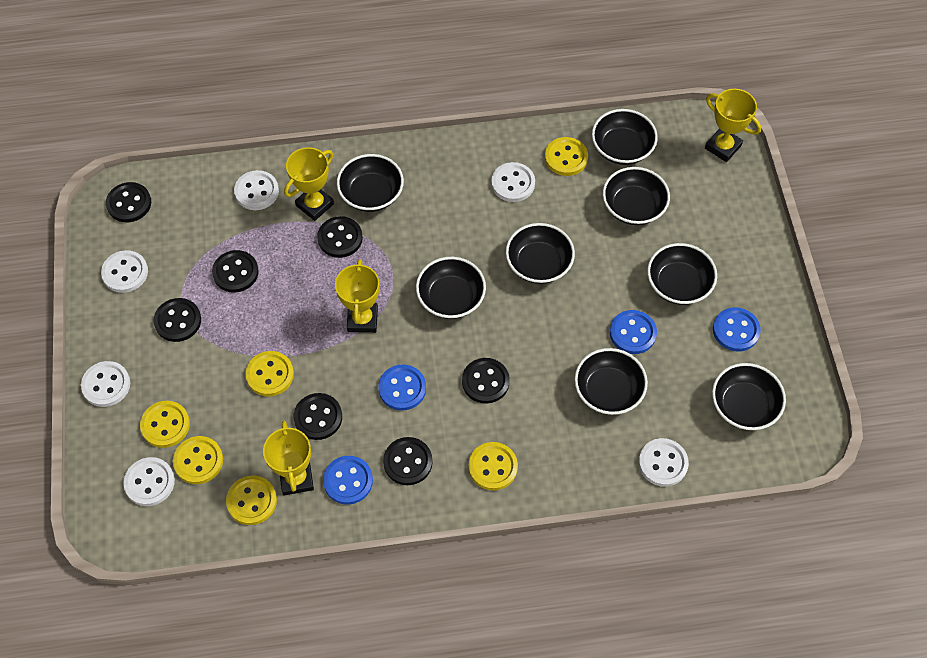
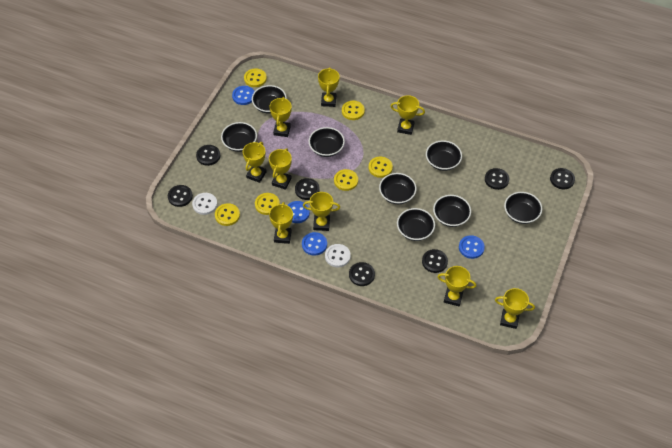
white button: 6 -> 2
yellow trophy: 4 -> 9

